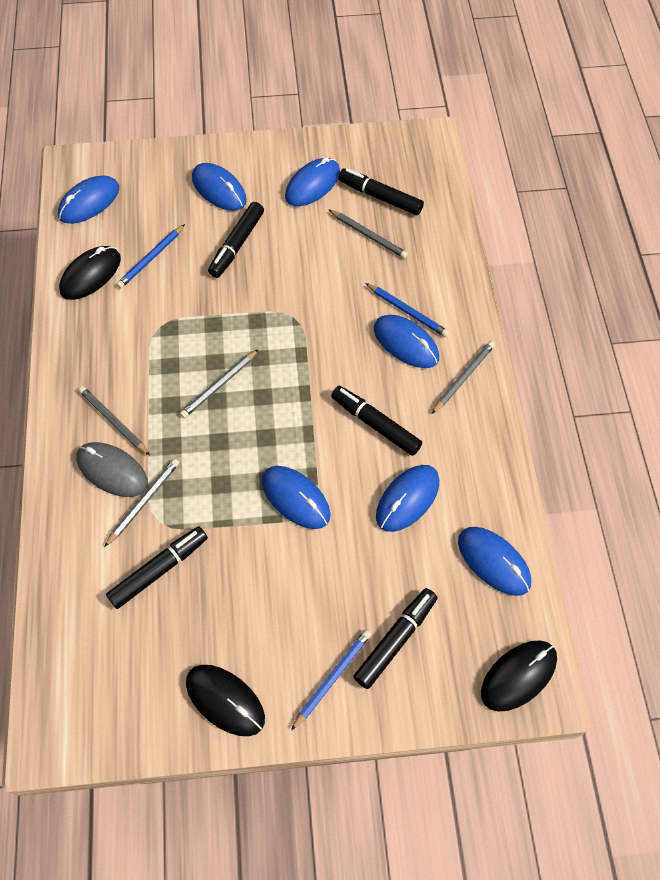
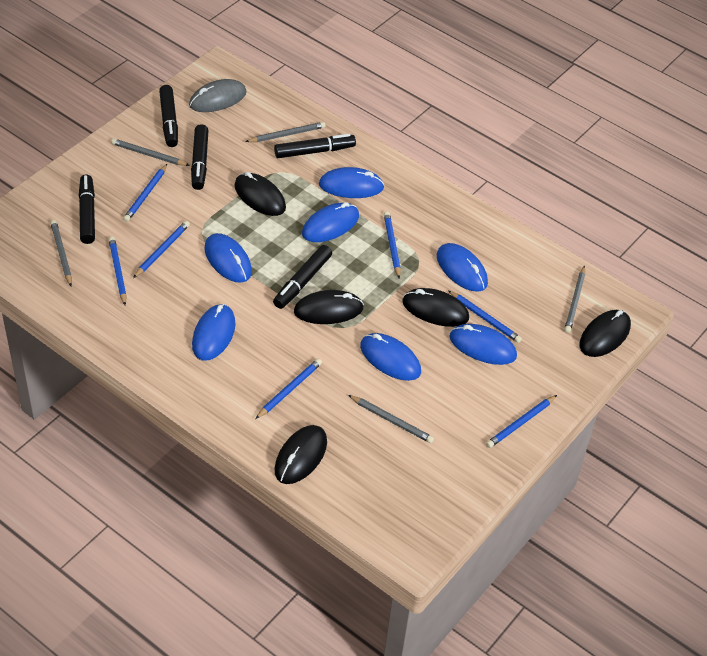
black mouse: 3 -> 5
blue pencil: 3 -> 7

